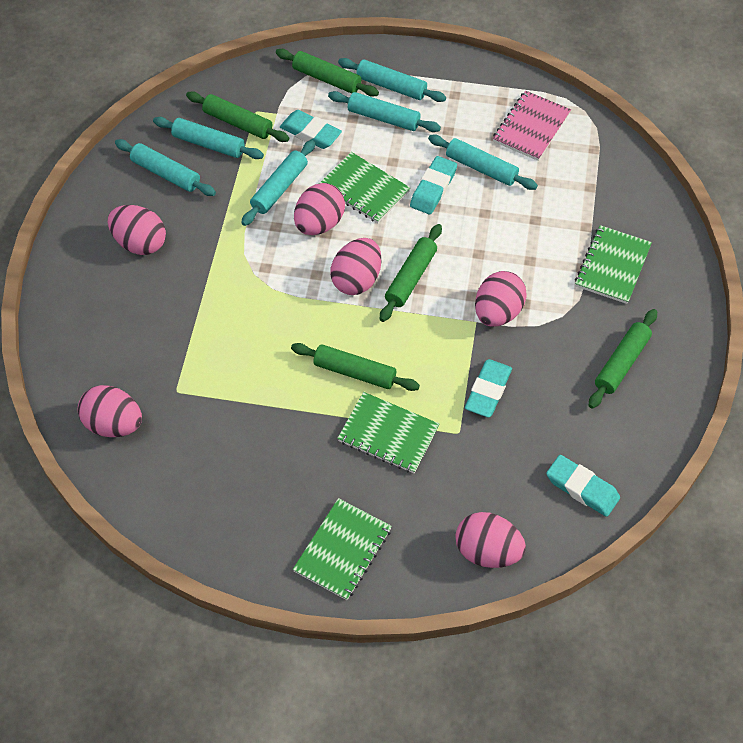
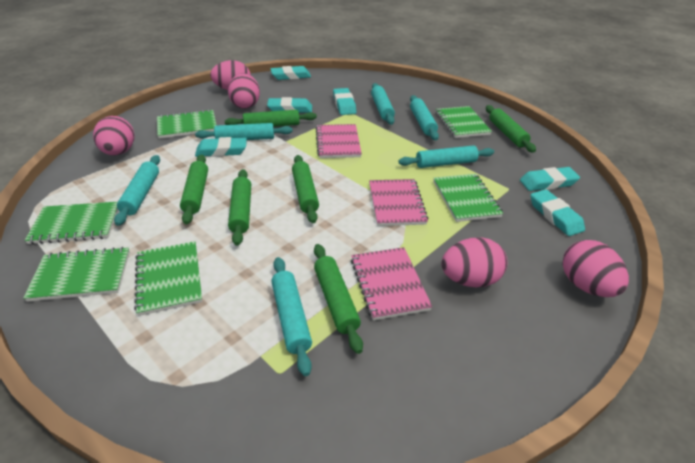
green notebook: 4 -> 6
green rolling pin: 5 -> 6
pink egg: 6 -> 5
pink notebook: 1 -> 3
turquoise eraser: 4 -> 6

